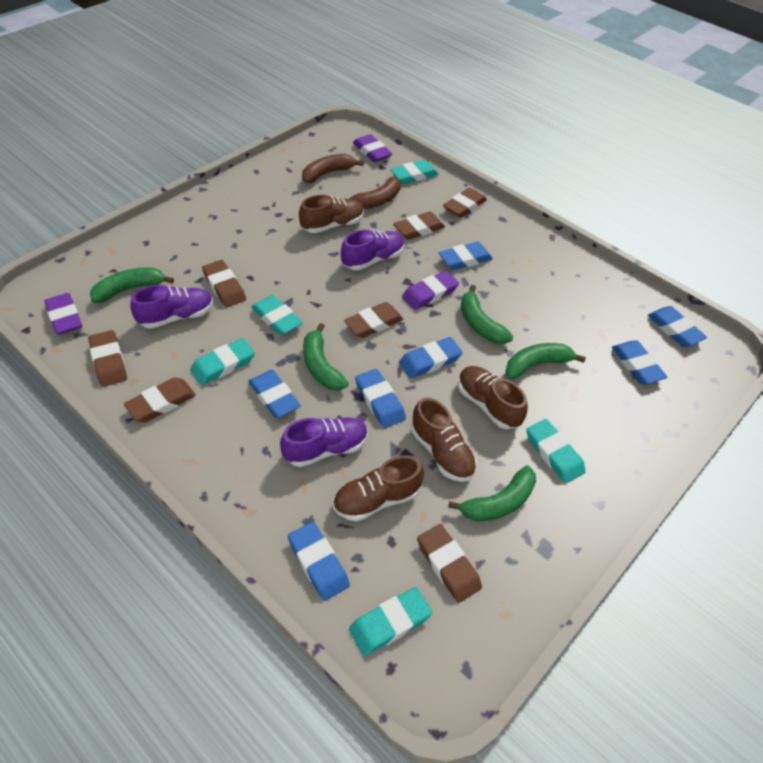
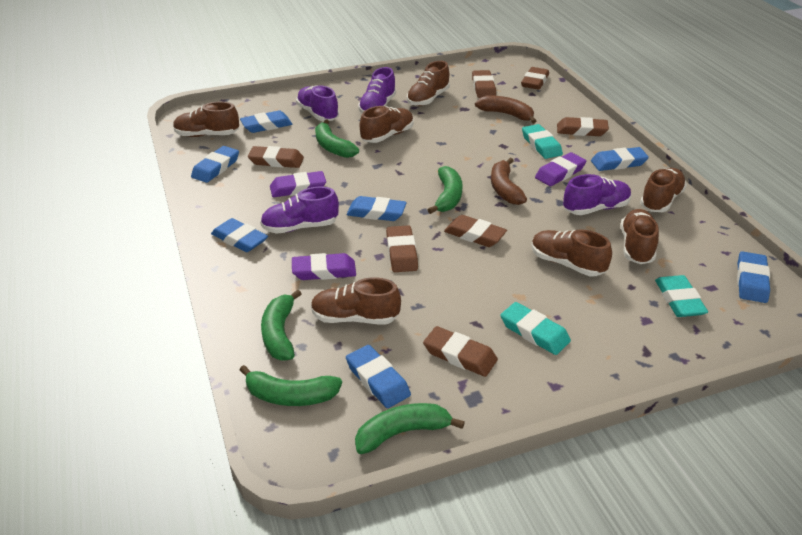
brown shoe: 4 -> 7
purple shoe: 3 -> 4
turquoise eraser: 5 -> 3

